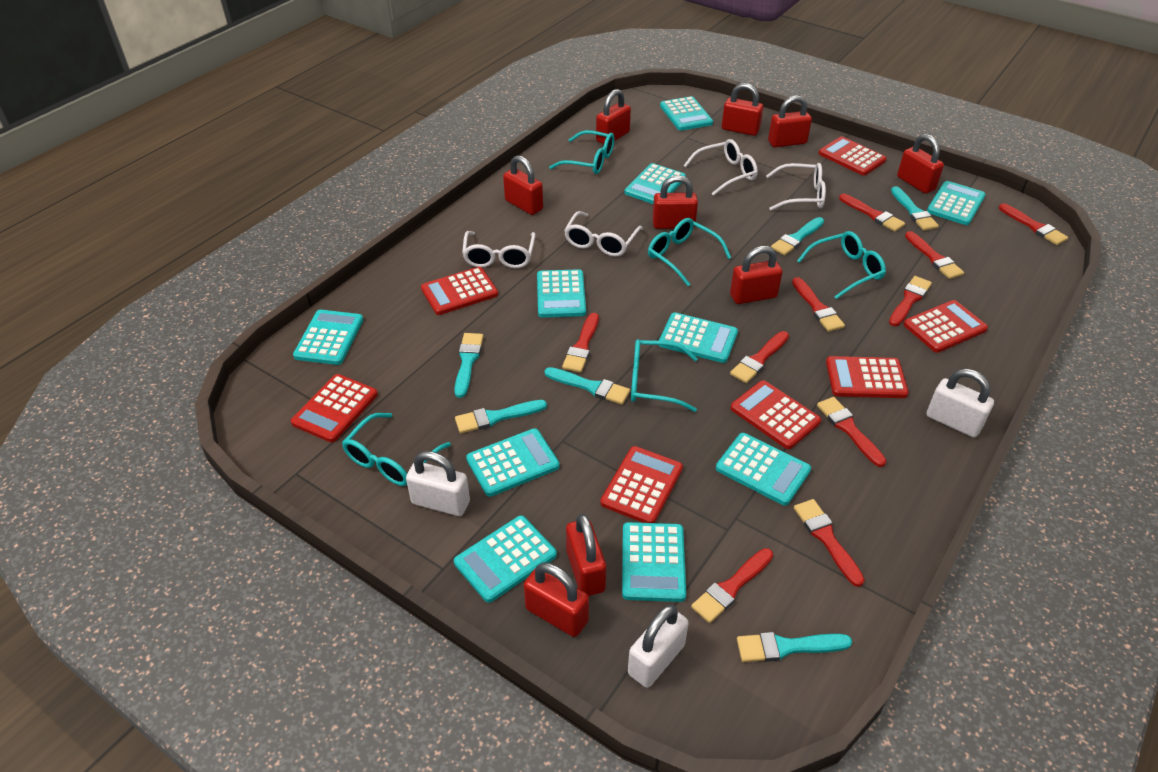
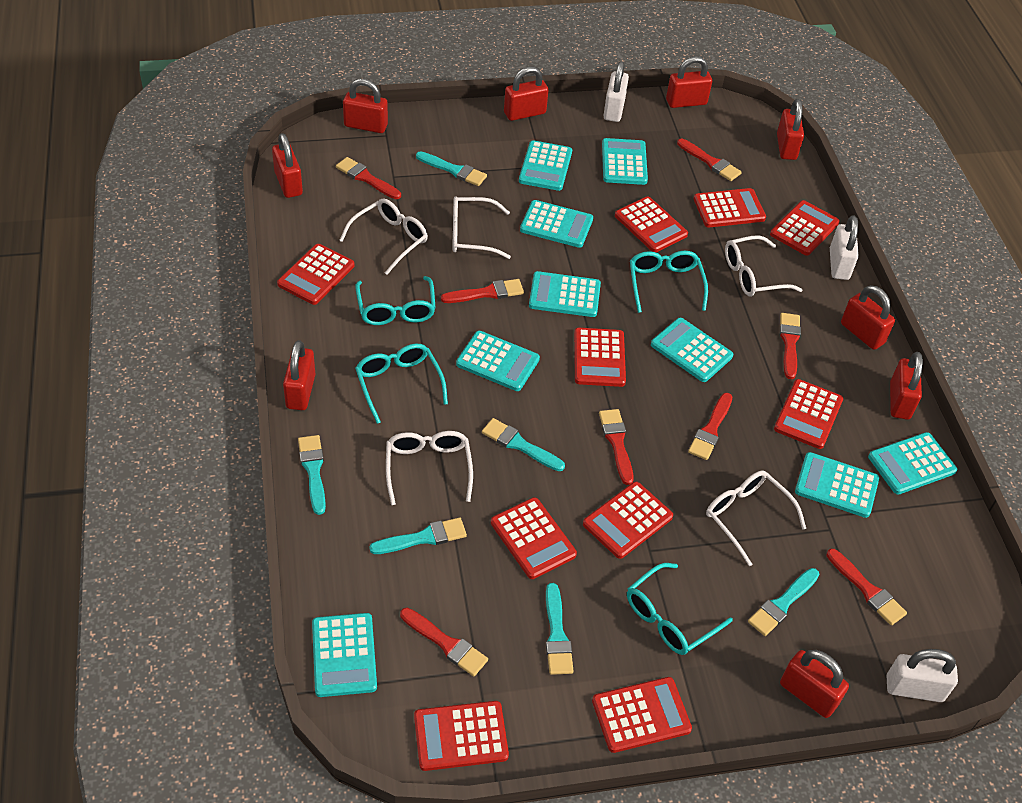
red brush: 10 -> 8
red calculator: 7 -> 10
turquoise calculator: 10 -> 9
turquoise glasses: 5 -> 4
white glasses: 4 -> 5

